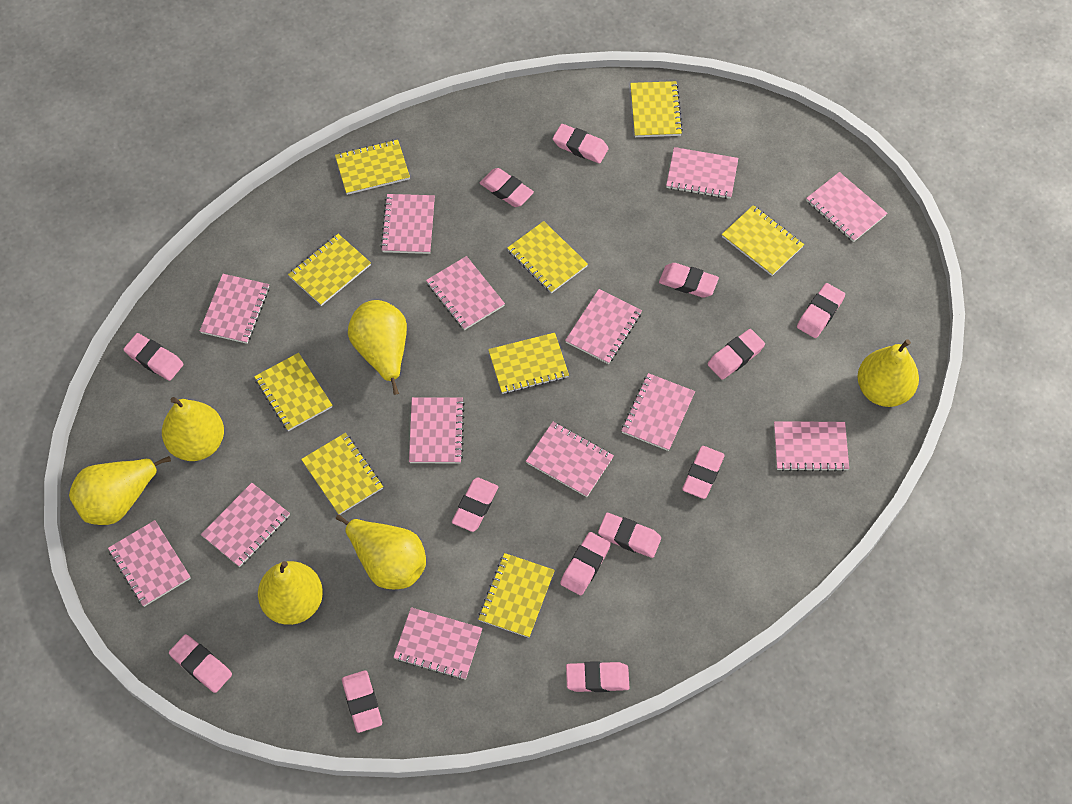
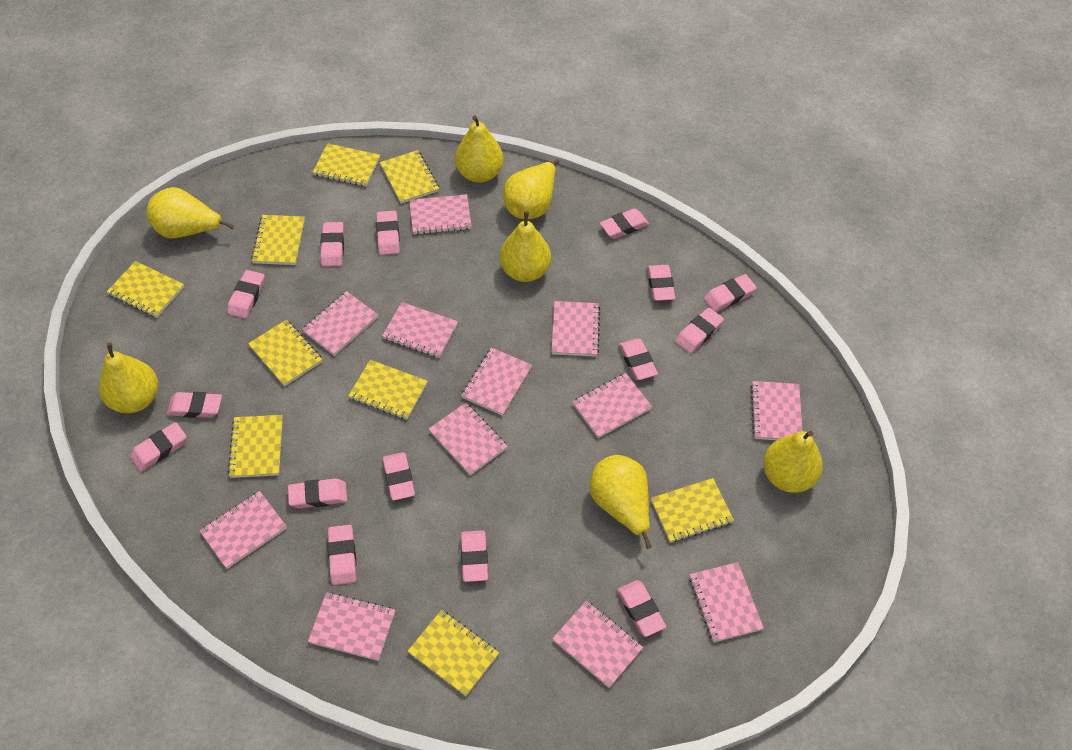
pink eraser: 13 -> 15
pink notebook: 13 -> 12
yellow pear: 6 -> 7

